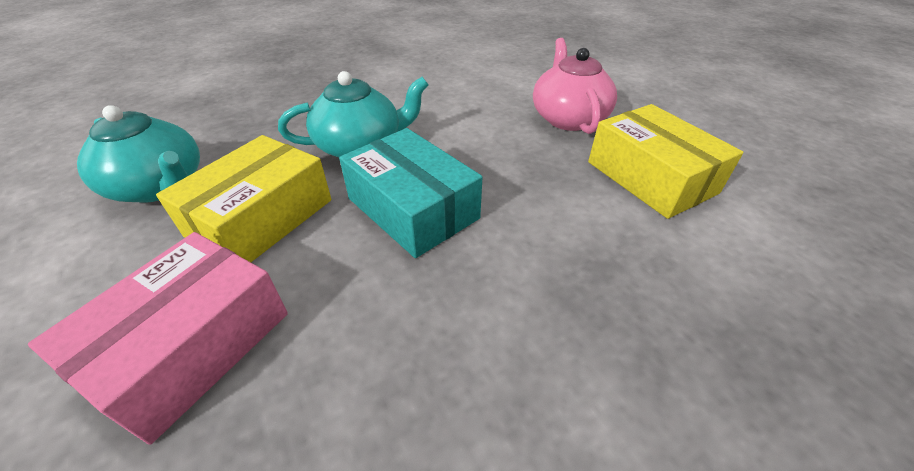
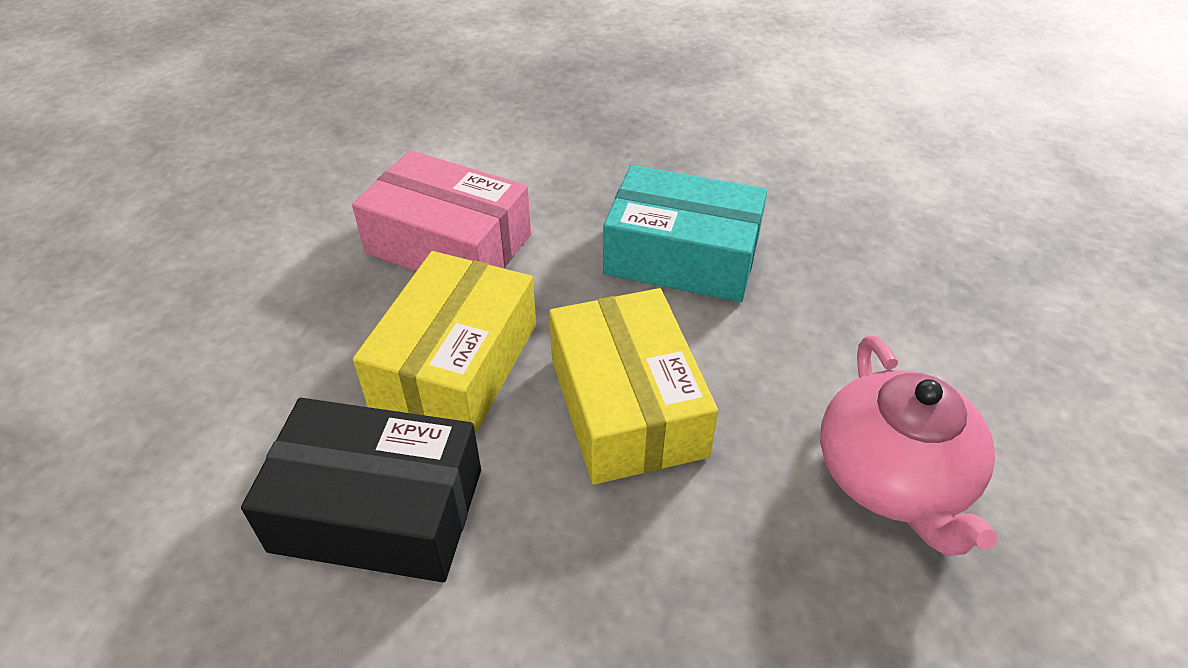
black box: 0 -> 1
turquoise teapot: 2 -> 0

